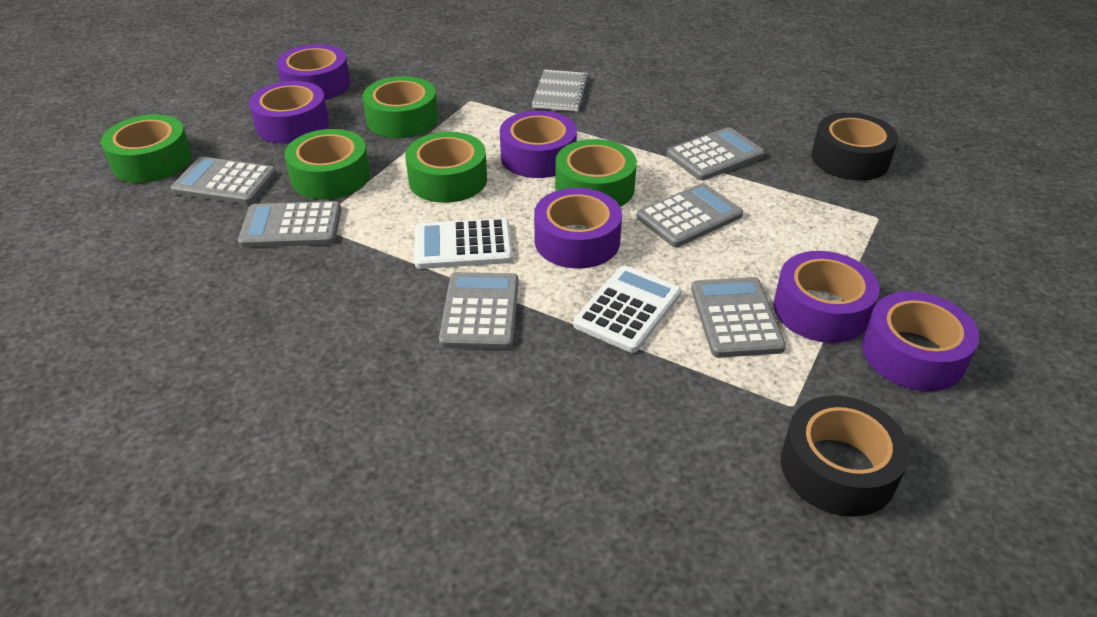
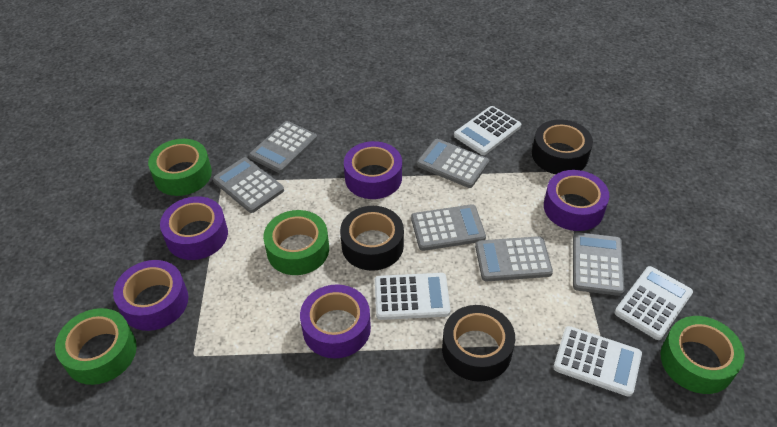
black tape: 2 -> 3
green tape: 5 -> 4
grey notebook: 1 -> 0
purple tape: 6 -> 5
white calculator: 2 -> 4

